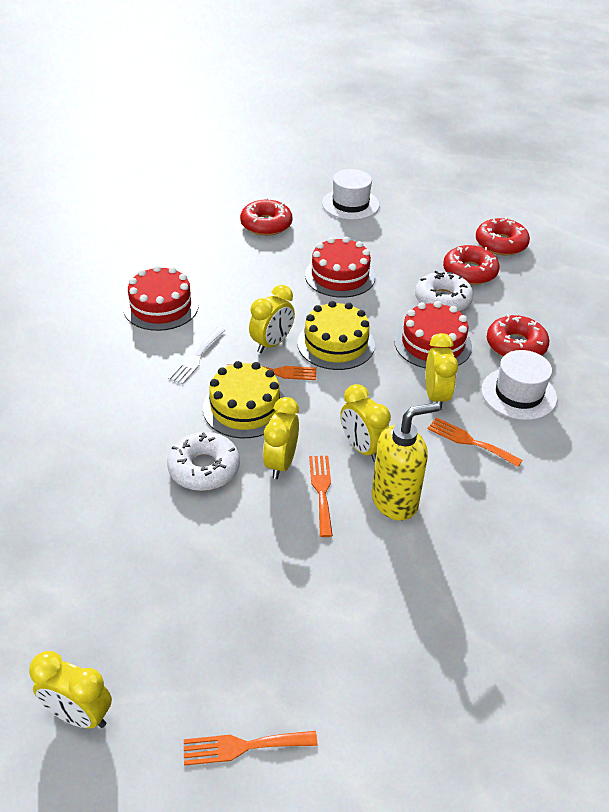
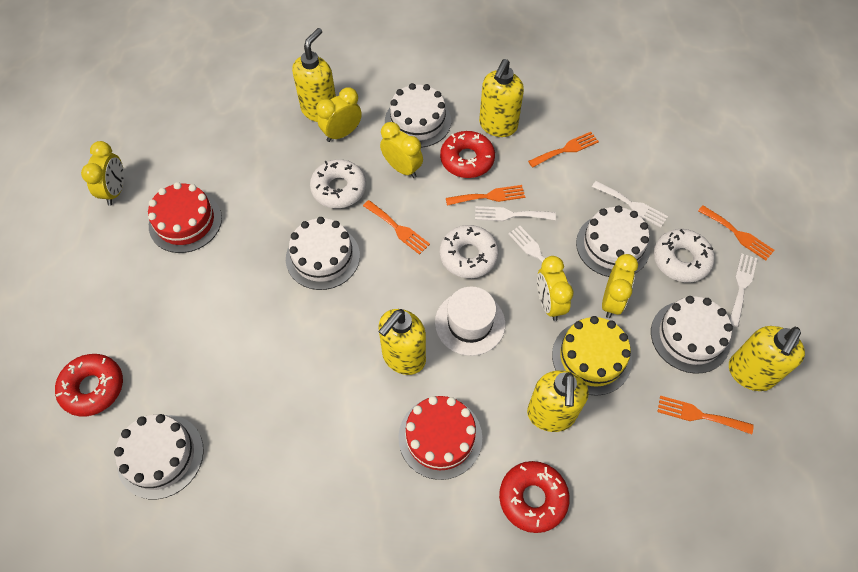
orange fork: 4 -> 5
red cake: 3 -> 2
red donut: 4 -> 3
white cake: 0 -> 5
white donut: 2 -> 3
white fork: 1 -> 4
white hat: 2 -> 1
yellow cake: 2 -> 1
yellow soap dispenser: 1 -> 5

